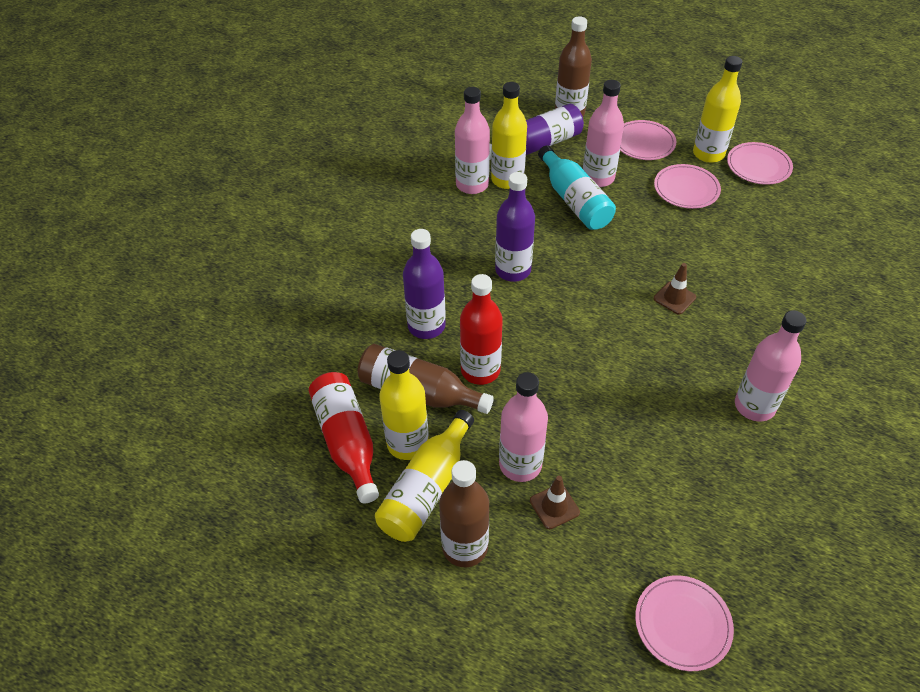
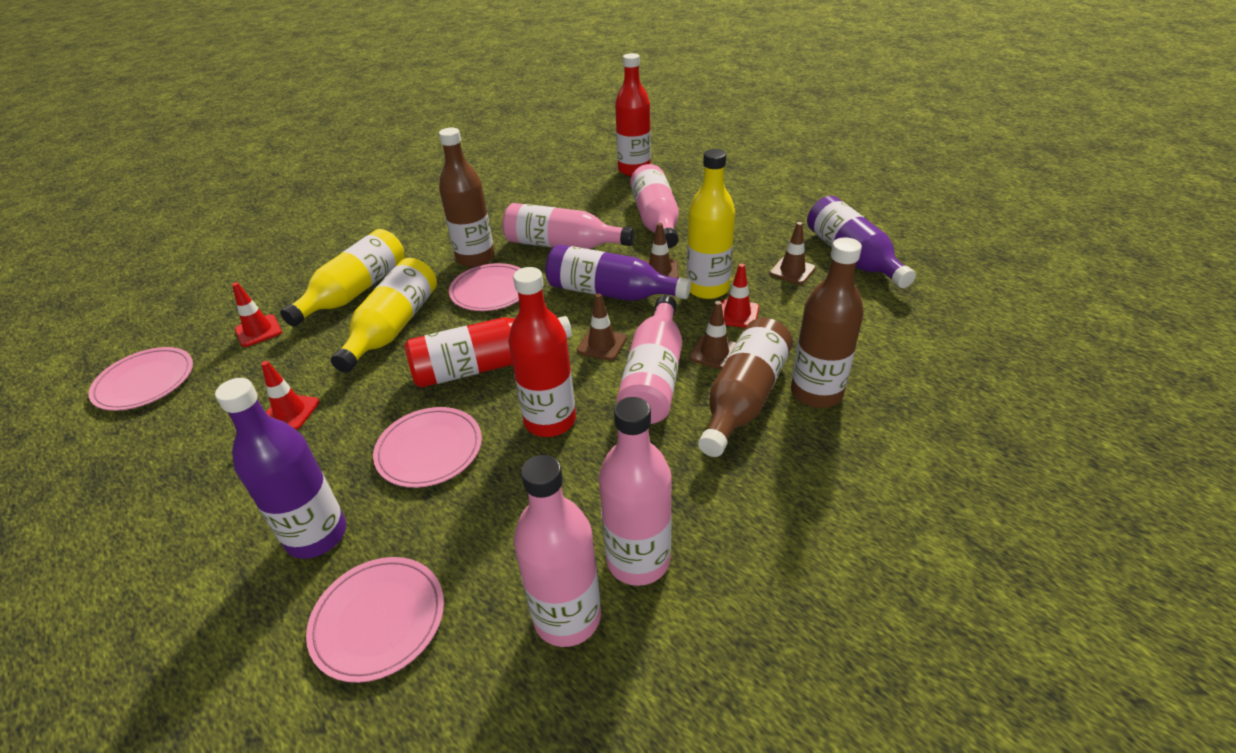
brown traffic cone: 2 -> 4
pink bottle: 4 -> 5
red bottle: 2 -> 3
red traffic cone: 0 -> 3
turquoise bottle: 1 -> 0
yellow bottle: 4 -> 3

